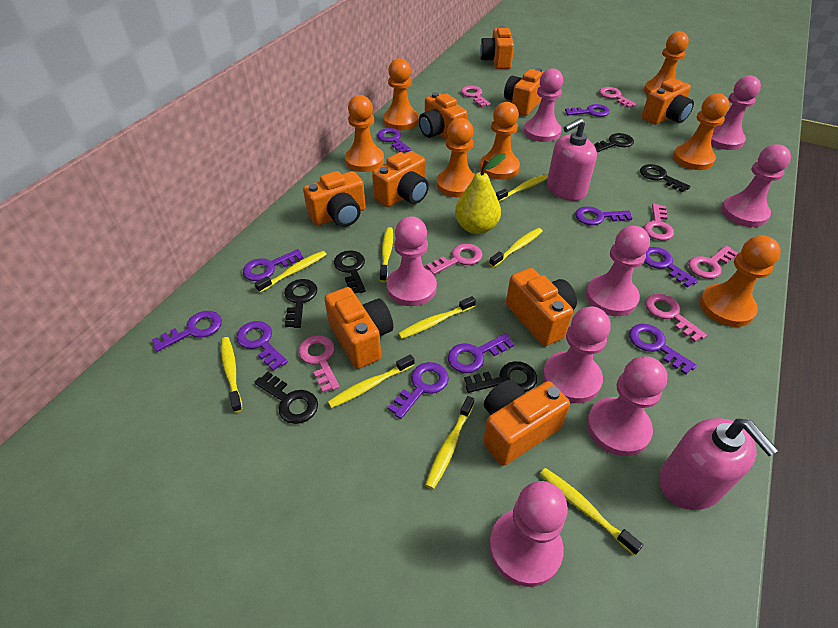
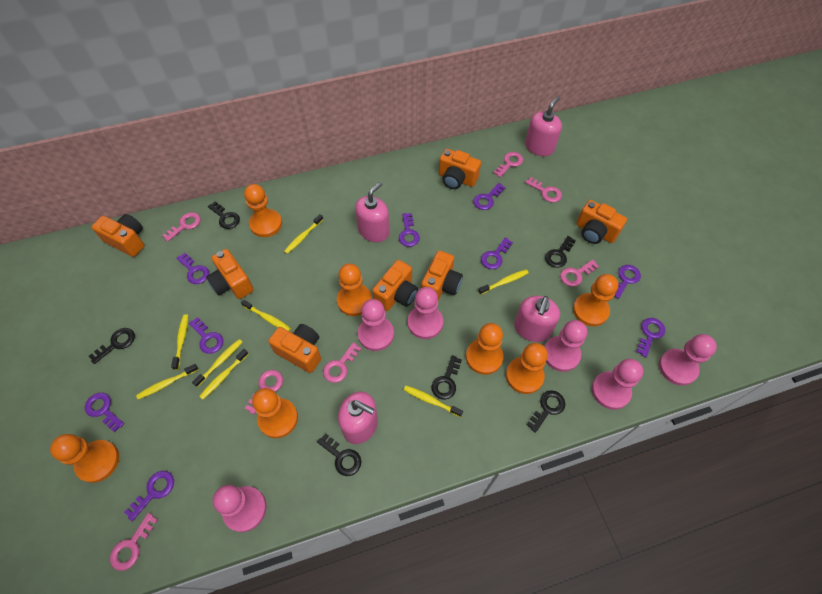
orange camera: 9 -> 7
pink pawn: 8 -> 6
pink soap dispenser: 2 -> 4
purple key: 10 -> 9
yellow pear: 1 -> 0
yellow toothbrush: 9 -> 8

